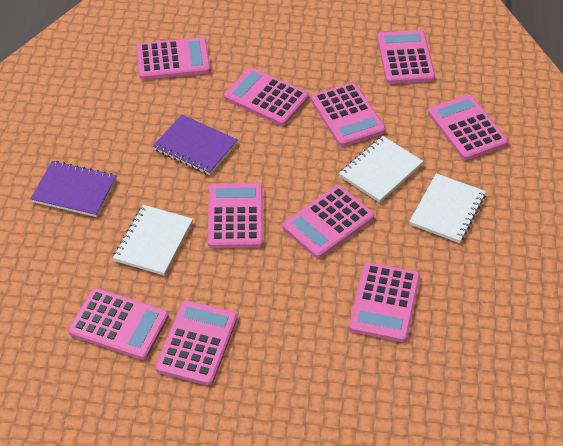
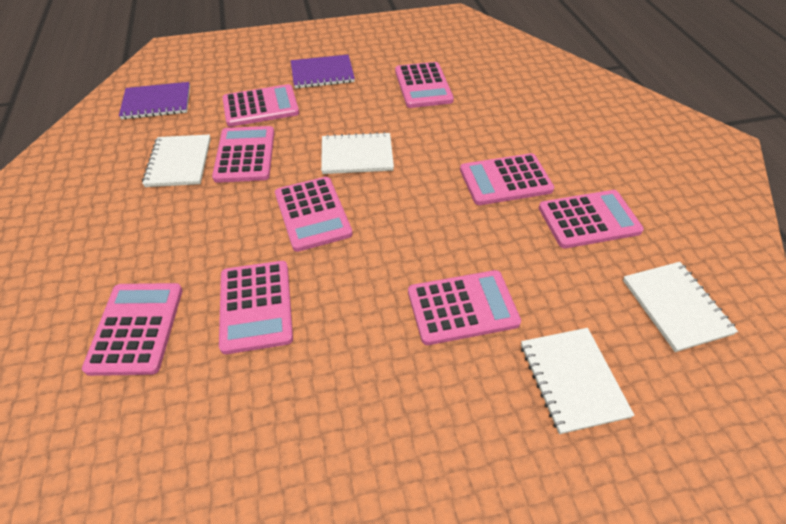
pink calculator: 10 -> 9
white notebook: 3 -> 4

